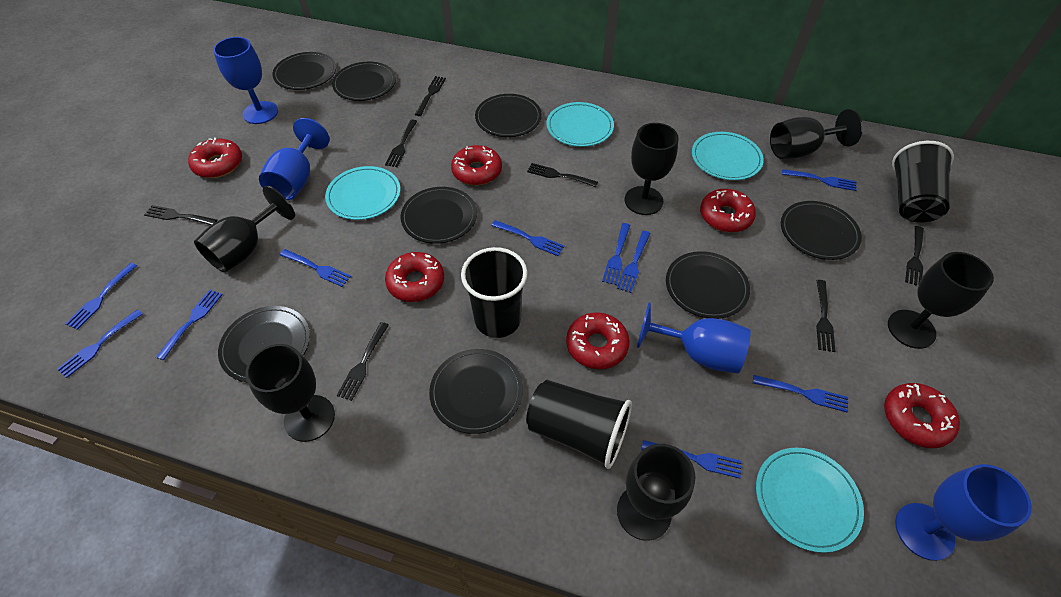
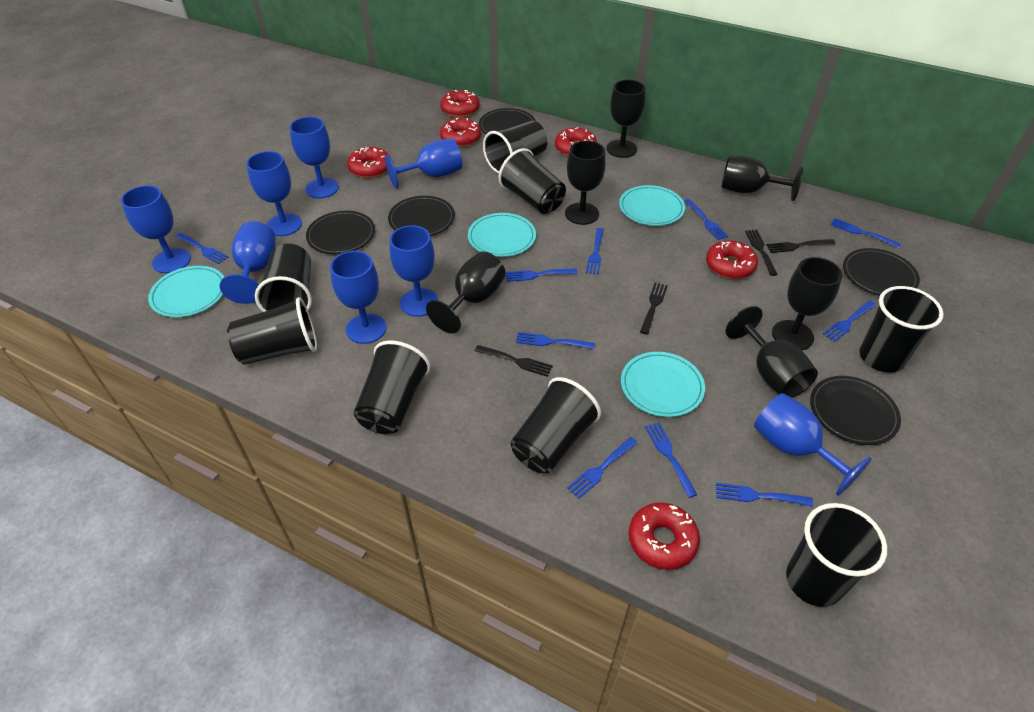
black cup: 3 -> 8
black fork: 7 -> 4
black plate: 8 -> 5
blue goblet: 4 -> 8

